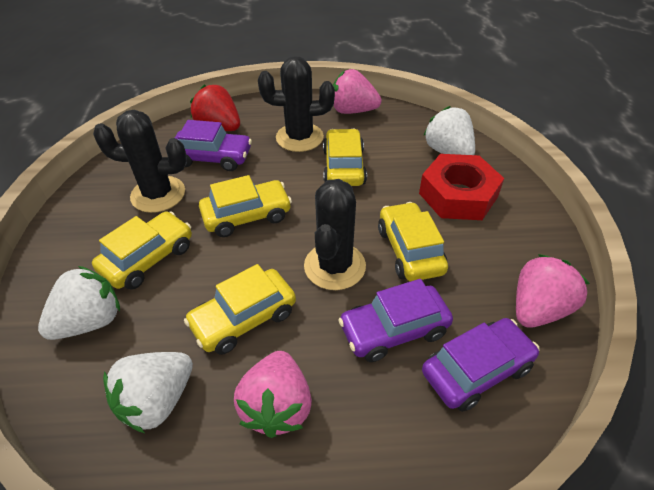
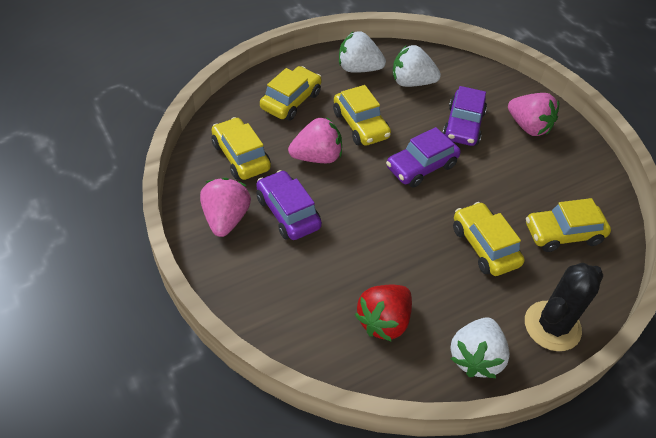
black cactus: 3 -> 1
red nut: 1 -> 0

